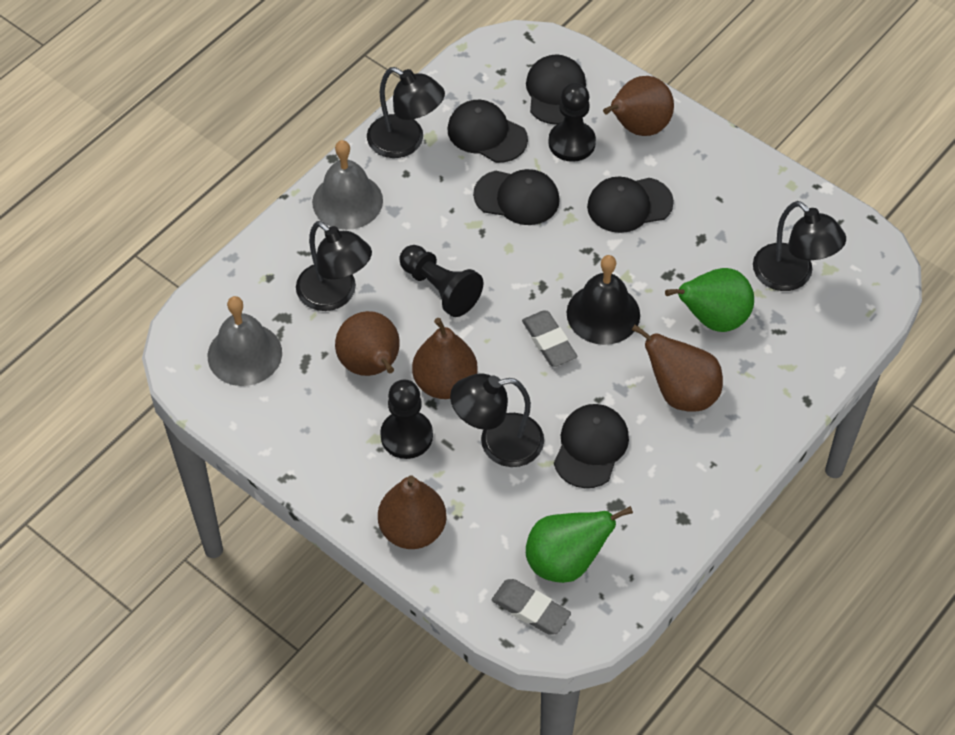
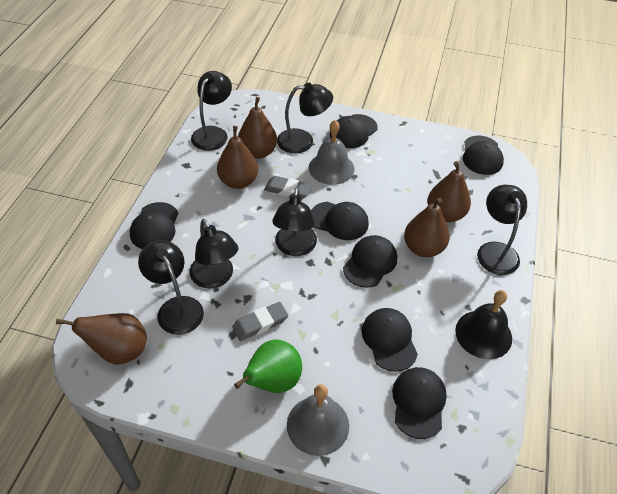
black cap: 5 -> 7
black lamp: 4 -> 6
black pawn: 3 -> 0
green pear: 2 -> 1

